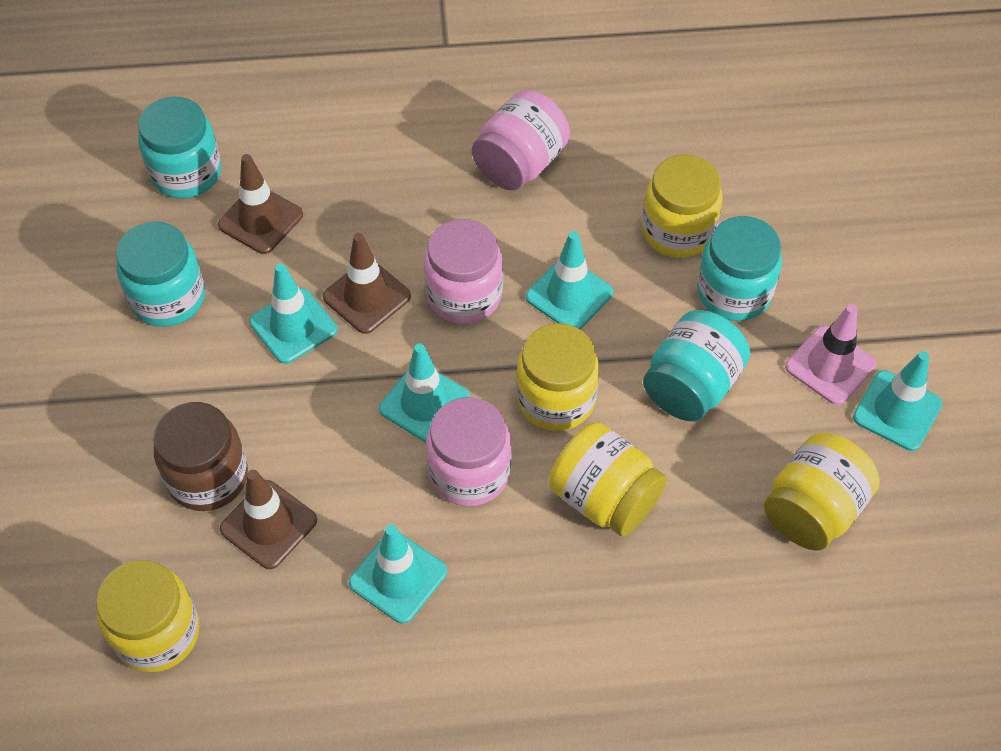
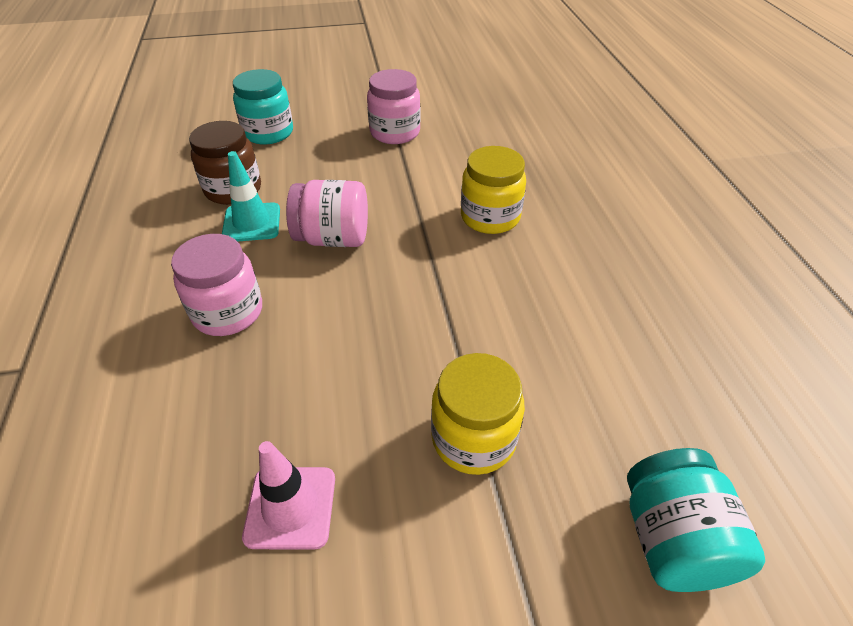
brown traffic cone: 3 -> 0
turquoise jar: 4 -> 2
turquoise traffic cone: 5 -> 1
yellow jar: 5 -> 2

